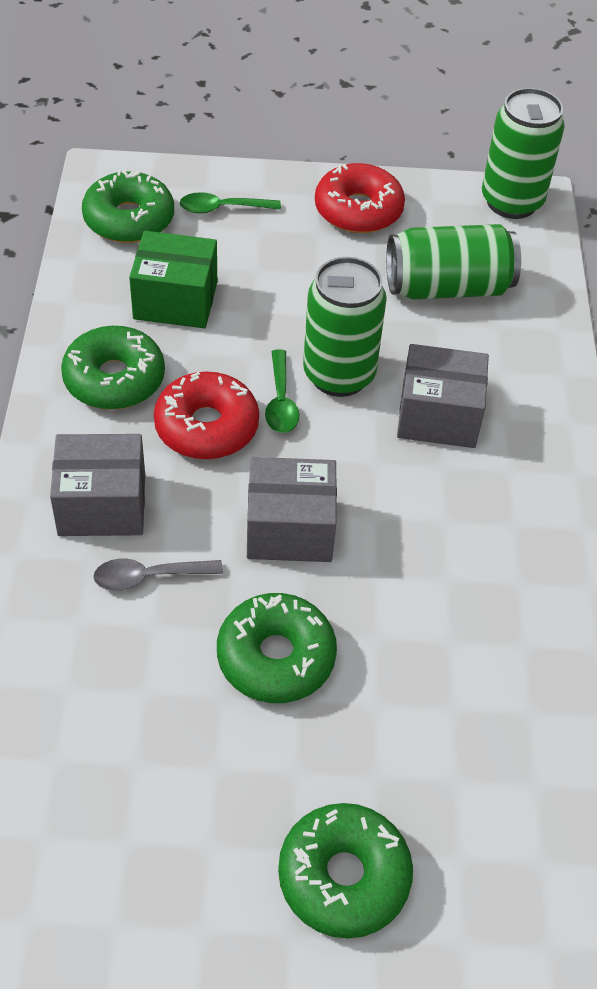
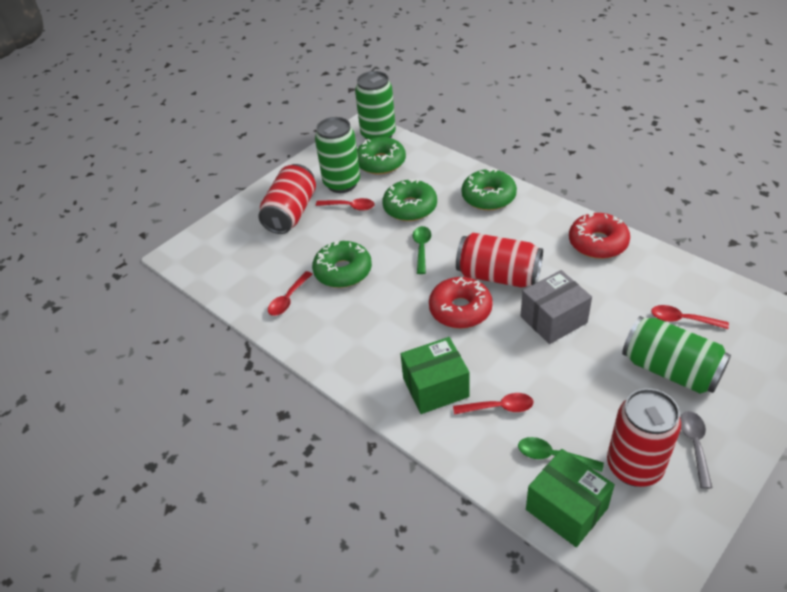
green box: 1 -> 2
grey box: 3 -> 1
red can: 0 -> 3
red spoon: 0 -> 4

